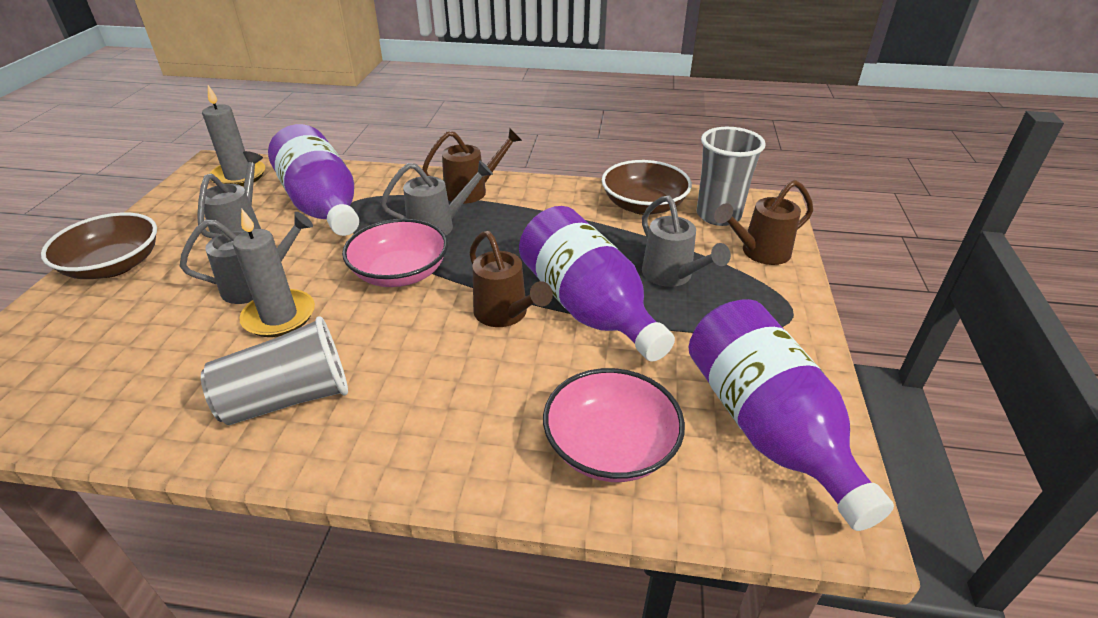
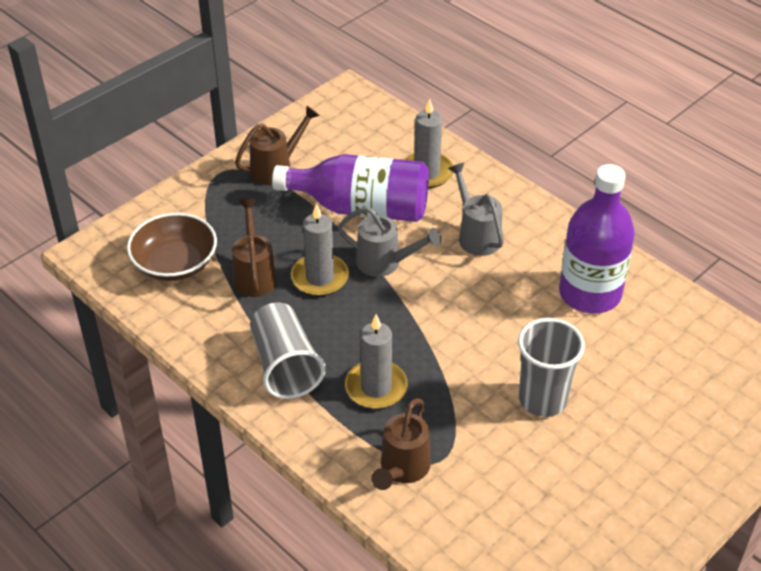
brown bowl: 2 -> 1
grey candle: 2 -> 3
grey watering can: 4 -> 2
pink bowl: 2 -> 0
purple bottle: 3 -> 2

